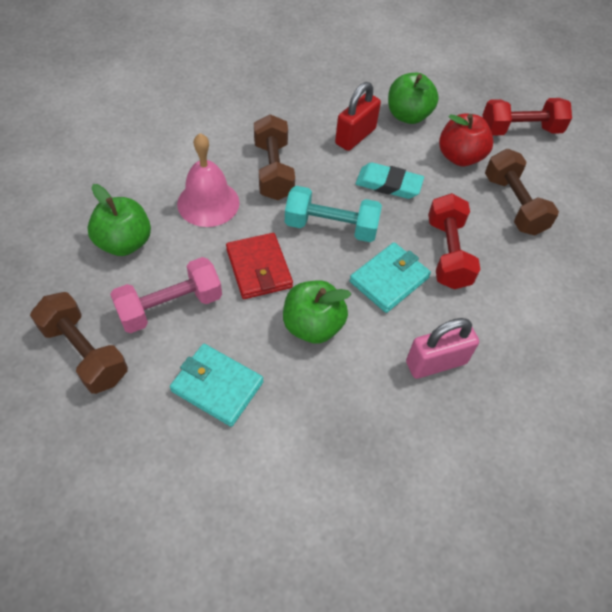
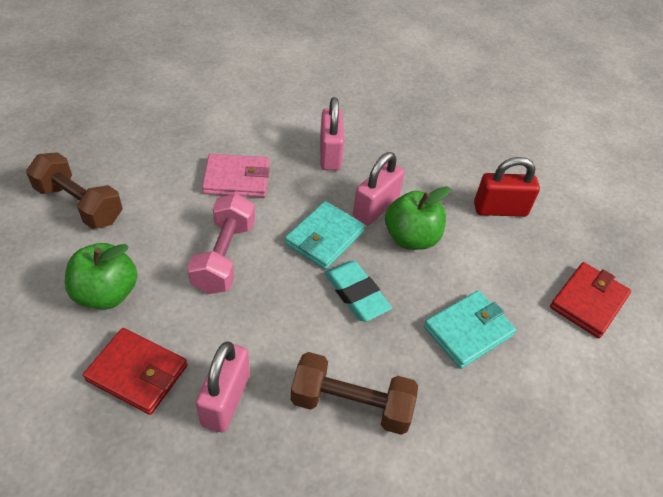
brown dumbbell: 3 -> 2
green apple: 3 -> 2
pink bell: 1 -> 0
pink padlock: 1 -> 3
pink wallet: 0 -> 1
red apple: 1 -> 0
red dumbbell: 2 -> 0
red wallet: 1 -> 2
turquoise dumbbell: 1 -> 0

